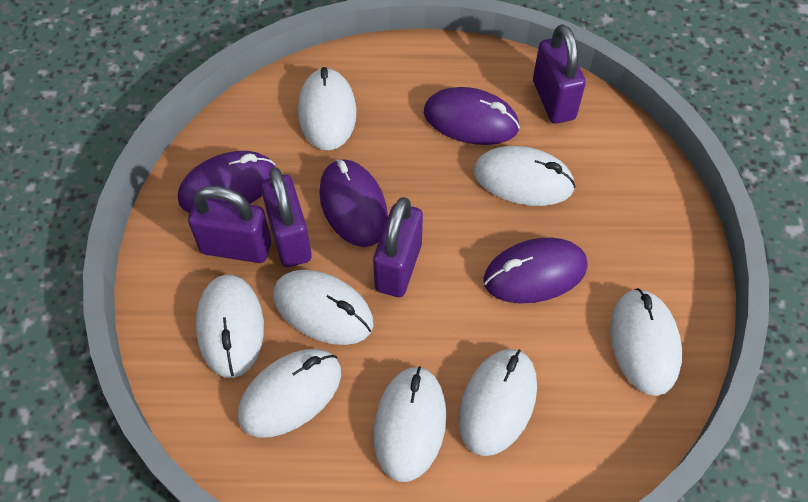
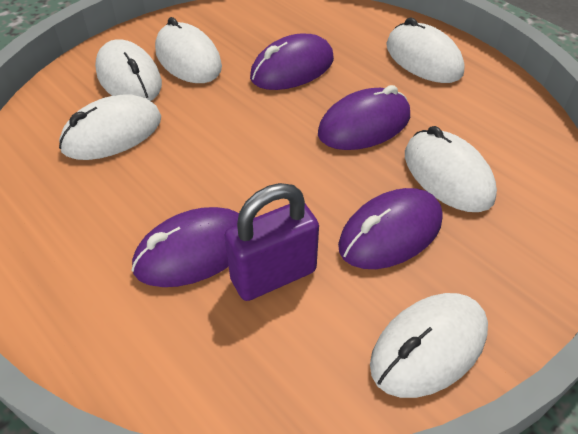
purple padlock: 4 -> 1
white mouse: 8 -> 6

